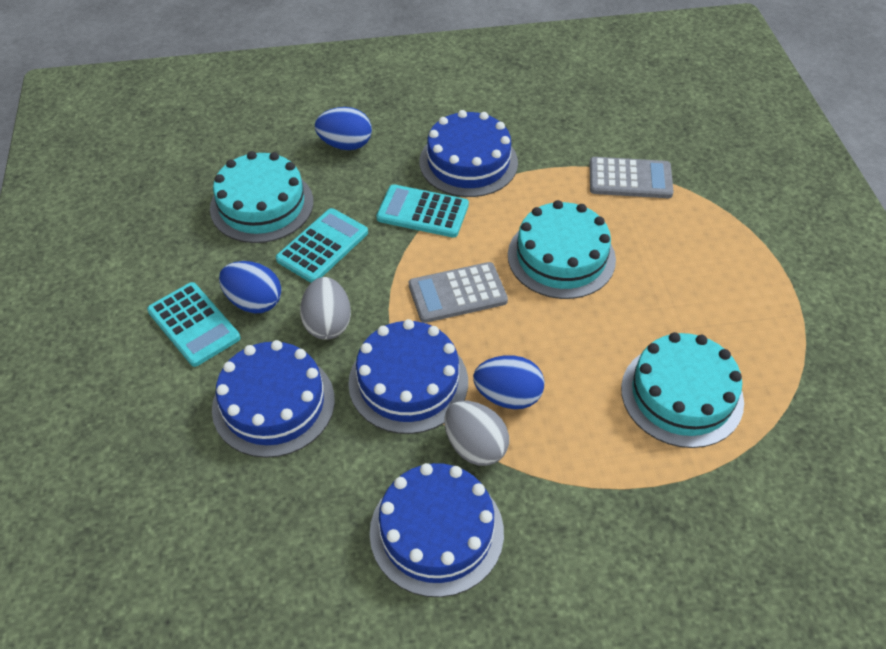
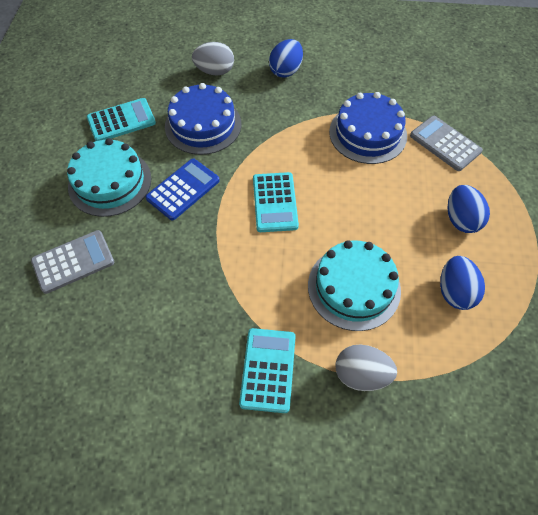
blue cake: 4 -> 2
blue calculator: 0 -> 1
turquoise cake: 3 -> 2

